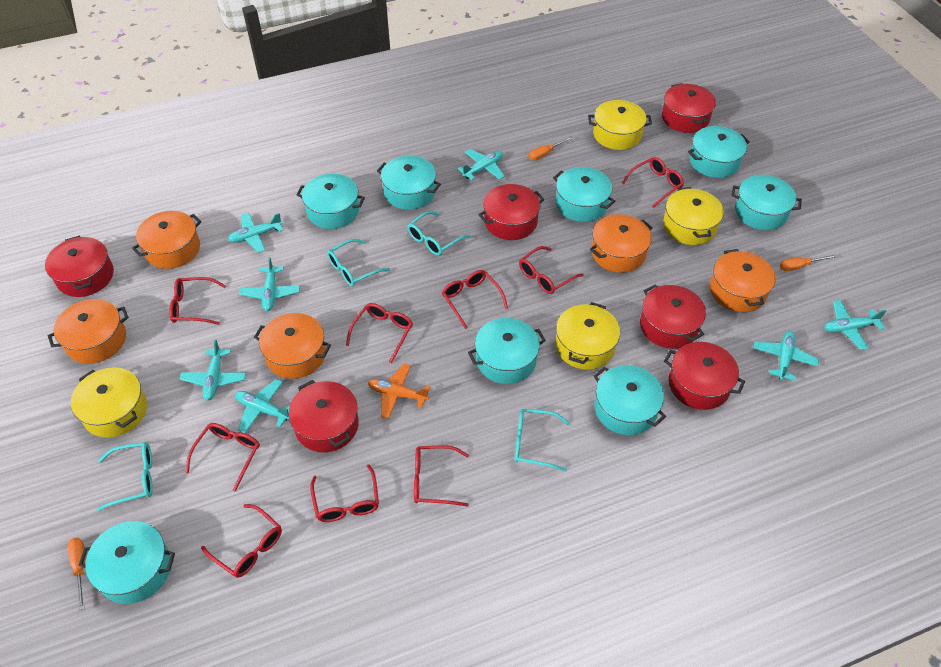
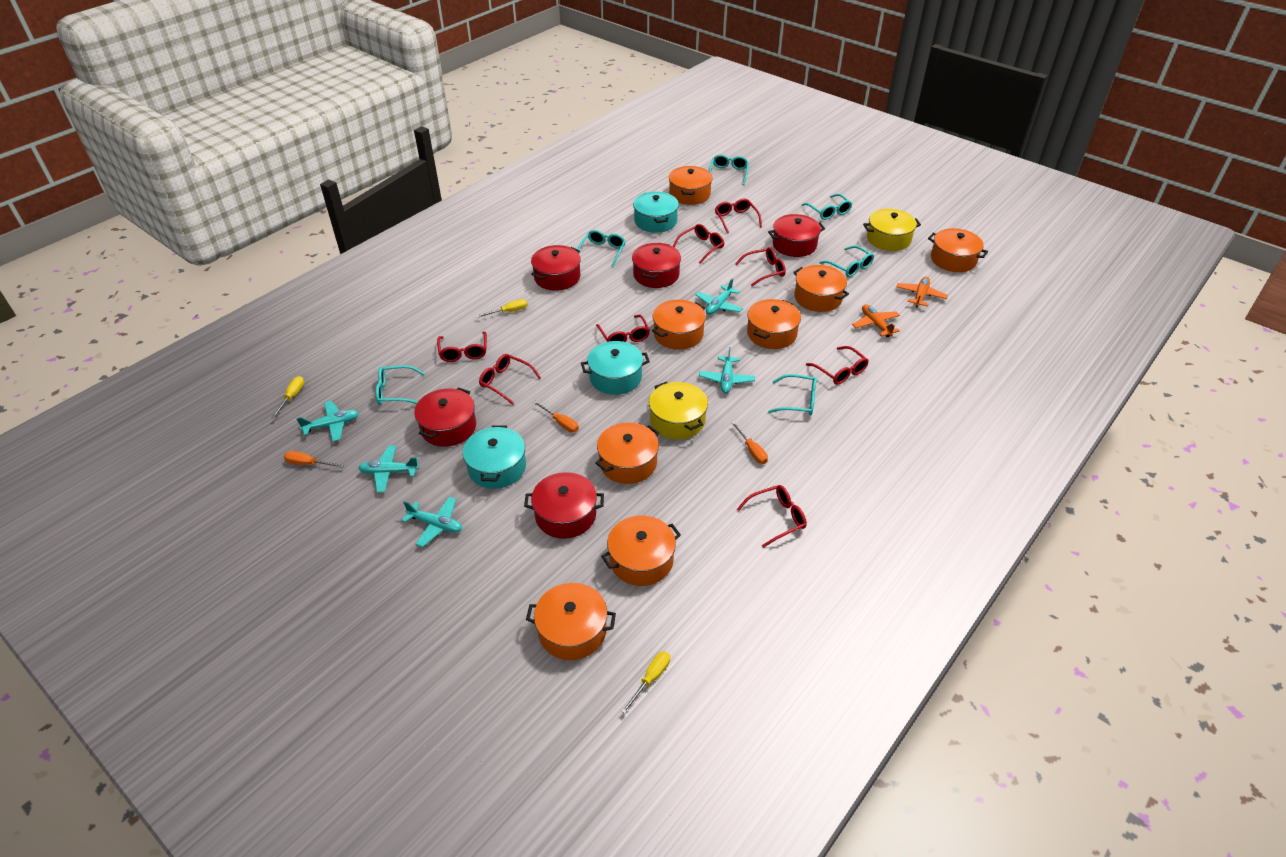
orange plane: 1 -> 2
orange pot: 5 -> 8
red glasses: 9 -> 8
red pot: 6 -> 5
turquoise glasses: 4 -> 6
turquoise plane: 7 -> 5
turquoise pot: 8 -> 3
yellow pot: 4 -> 2
yellow screwdriver: 0 -> 3

